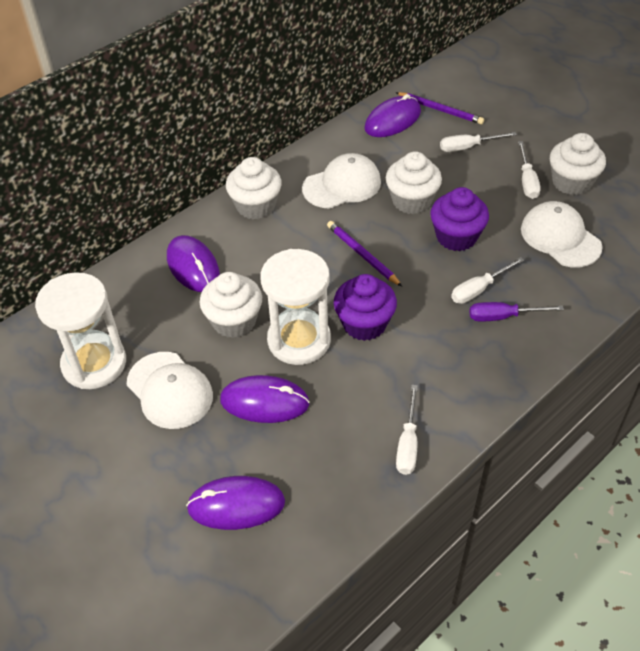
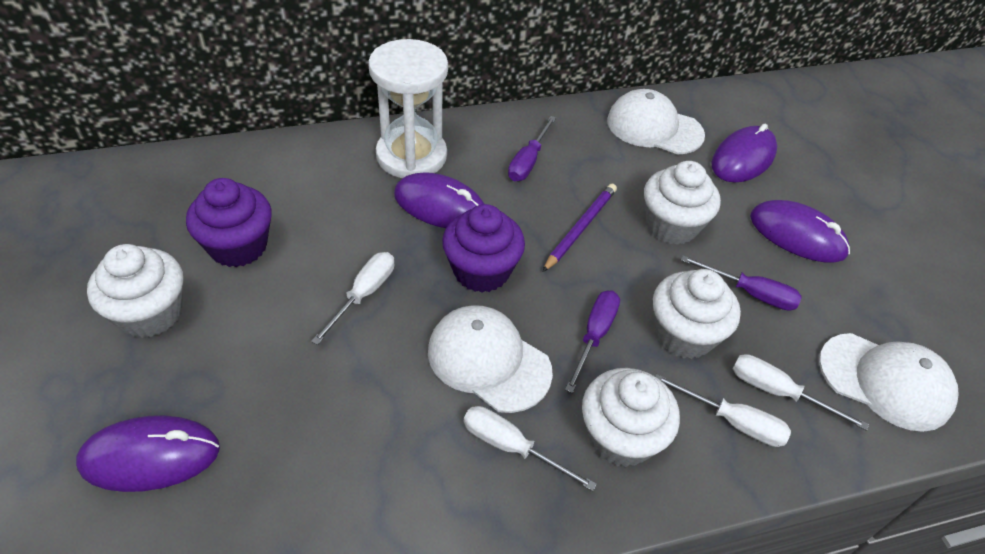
purple pencil: 2 -> 1
purple screwdriver: 1 -> 3
white hourglass: 2 -> 1

